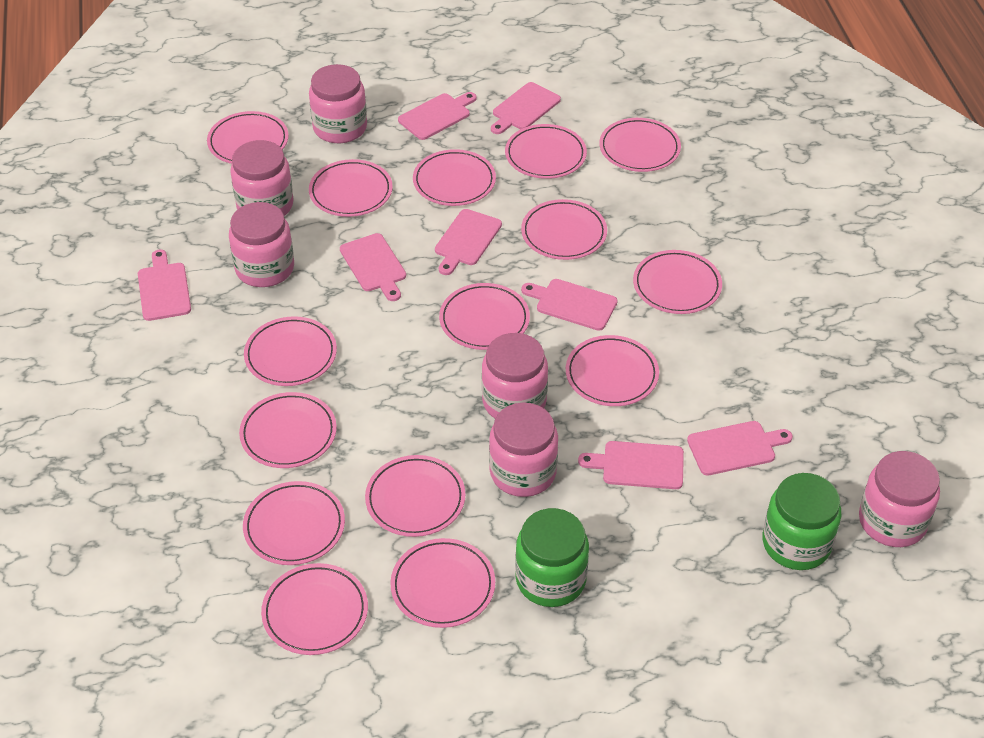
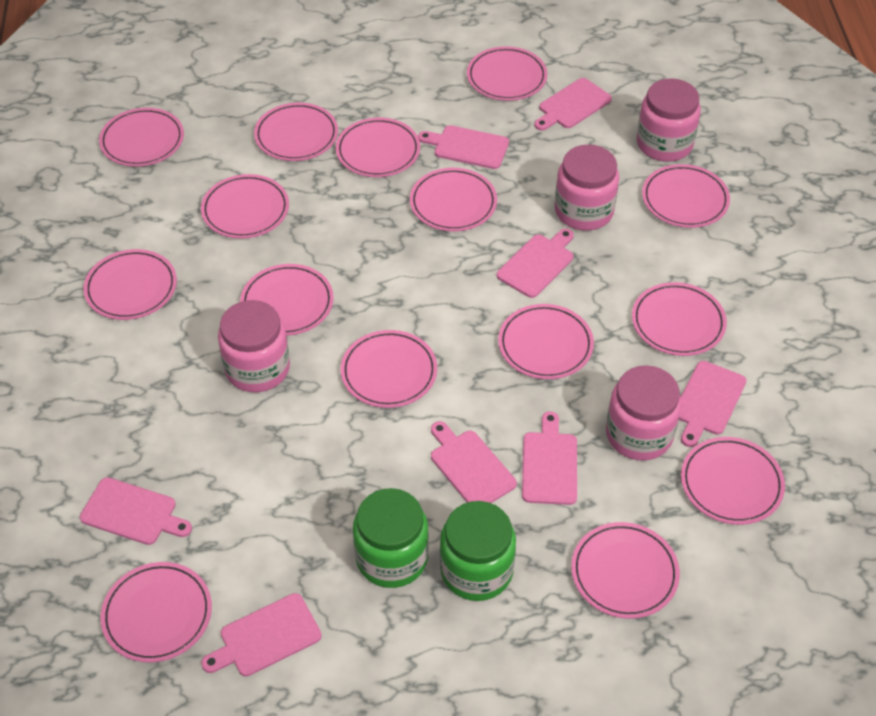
pink jar: 6 -> 4

